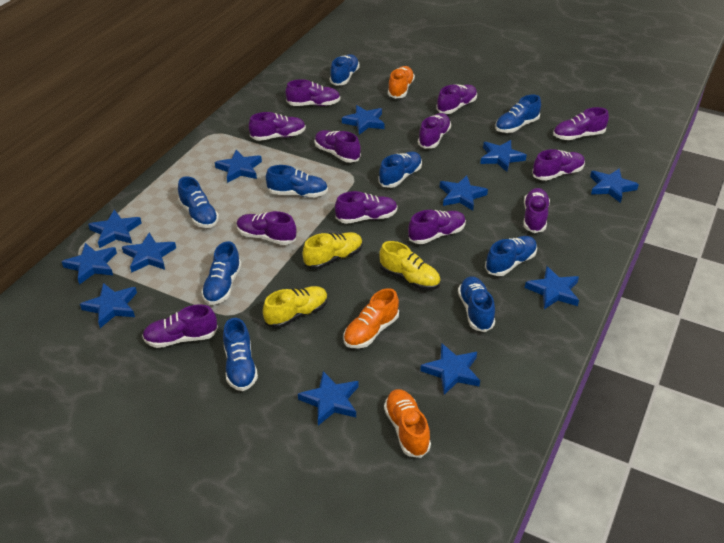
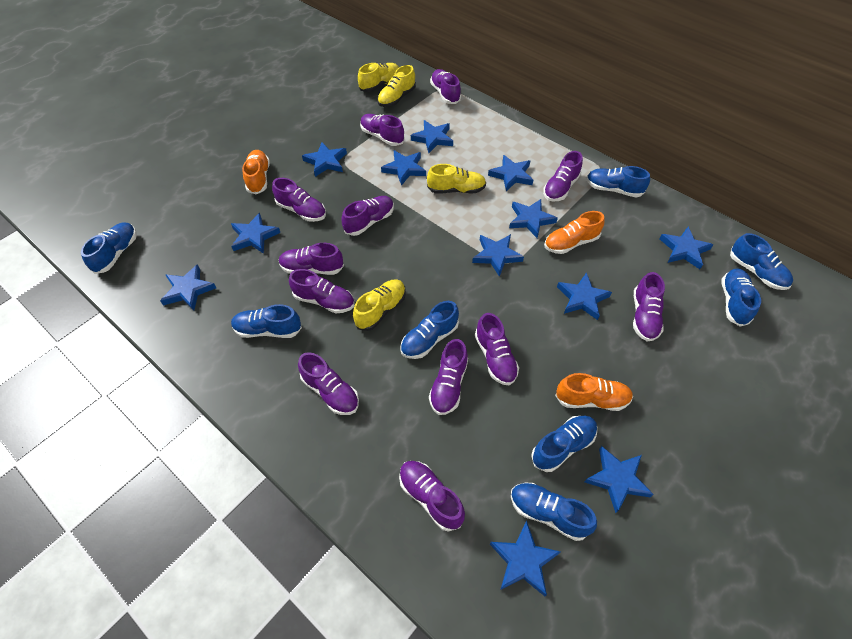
blue shoe: 9 -> 8
yellow shoe: 3 -> 4

